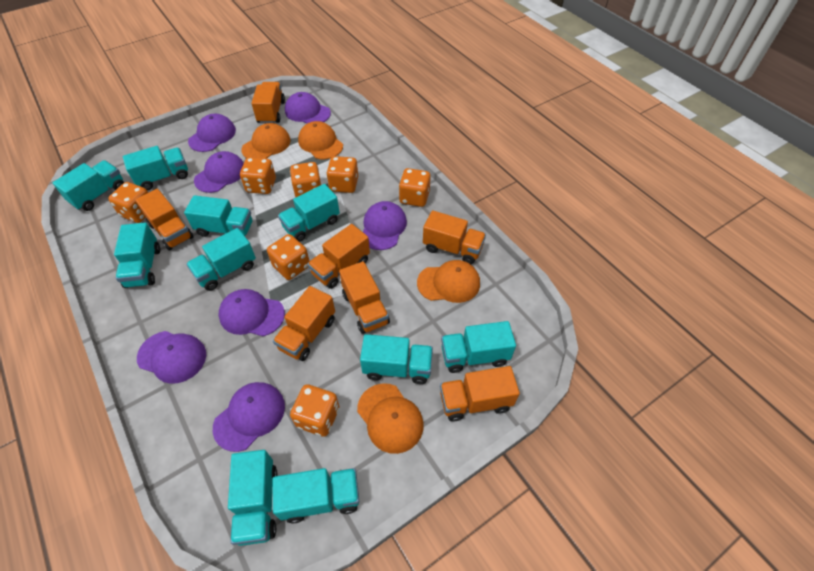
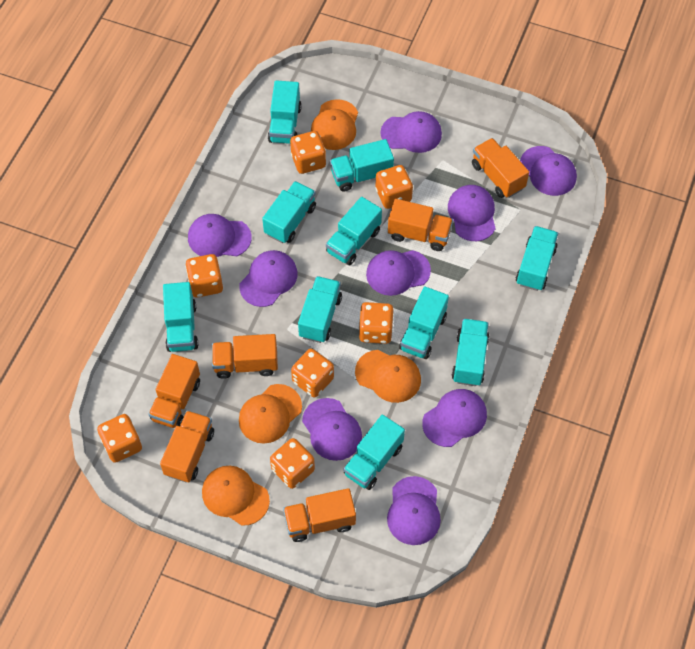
orange truck: 7 -> 6
purple cap: 7 -> 9

